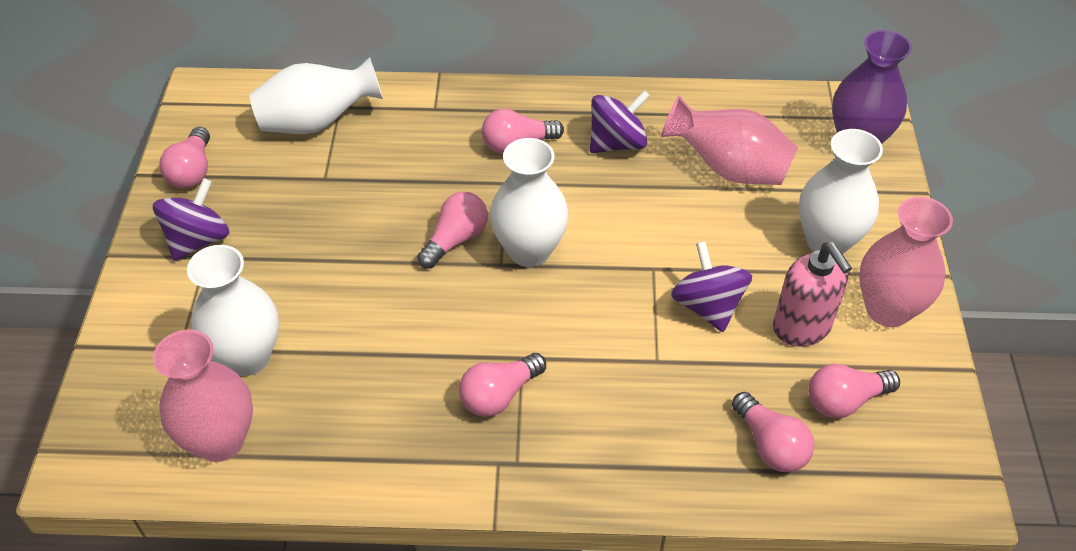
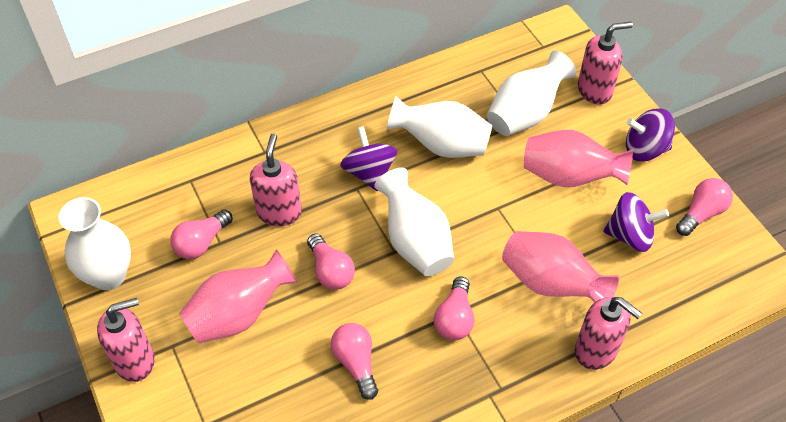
pink light bulb: 6 -> 5
pink soap dispenser: 1 -> 4
purple vase: 1 -> 0

